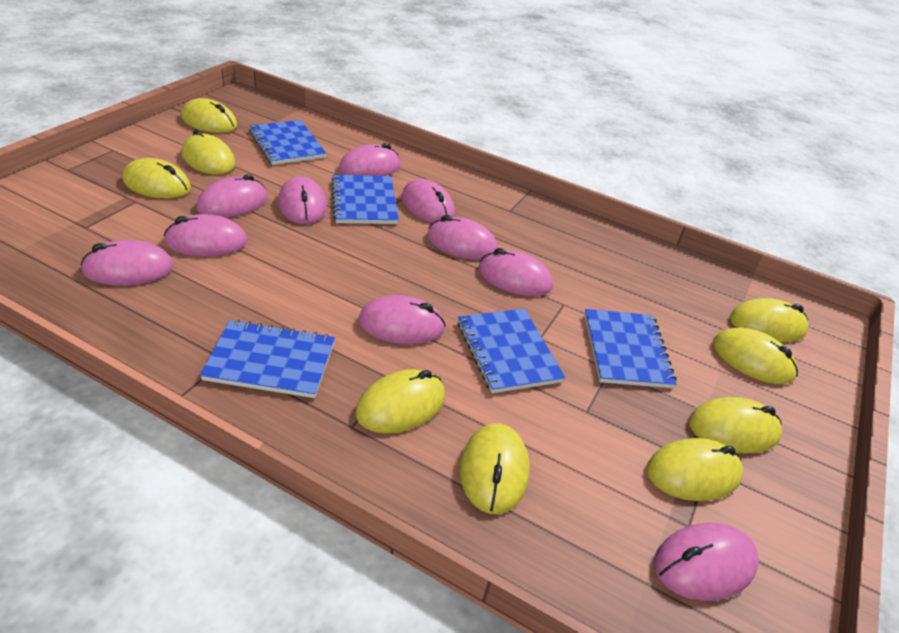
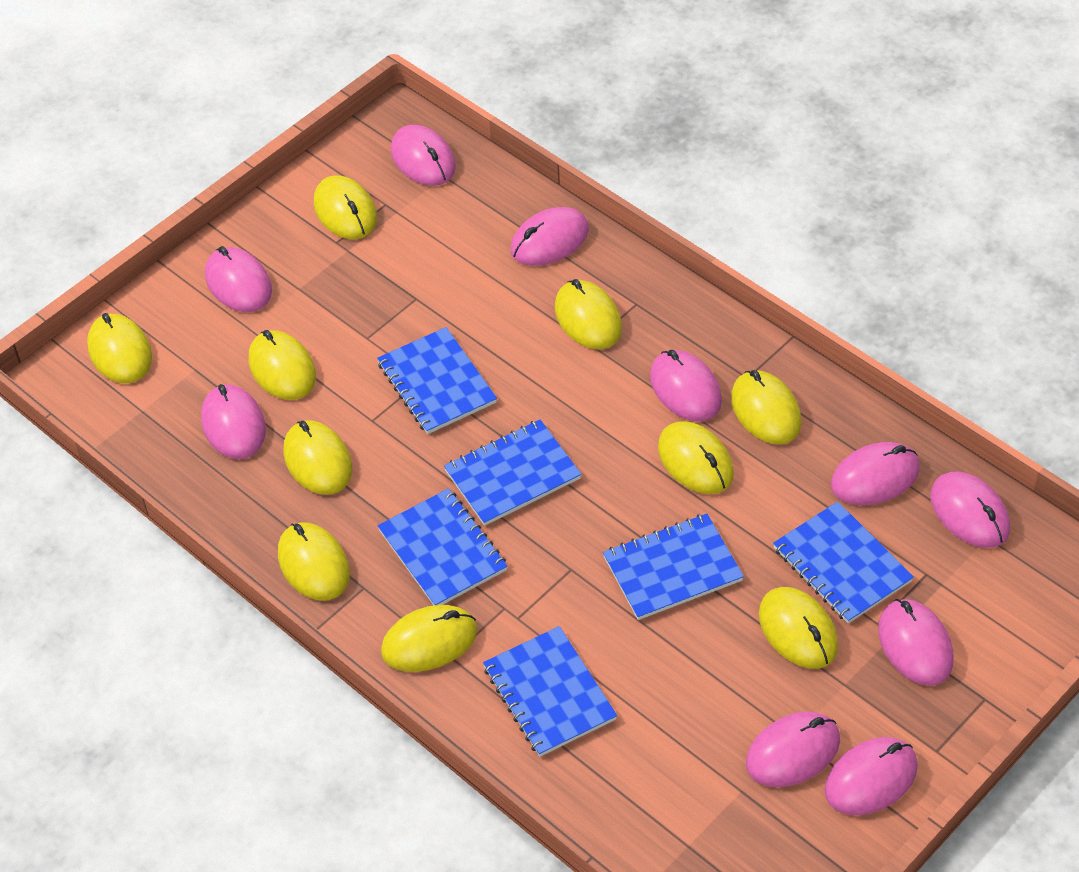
blue notebook: 5 -> 6
yellow mouse: 9 -> 10

